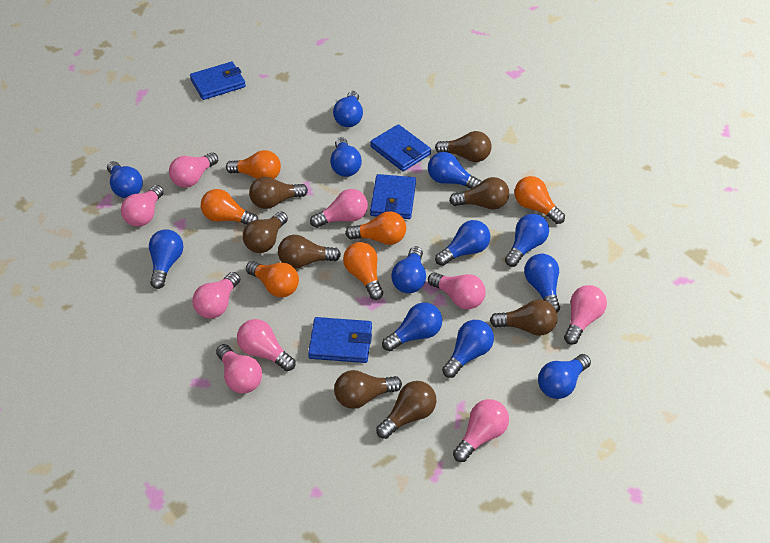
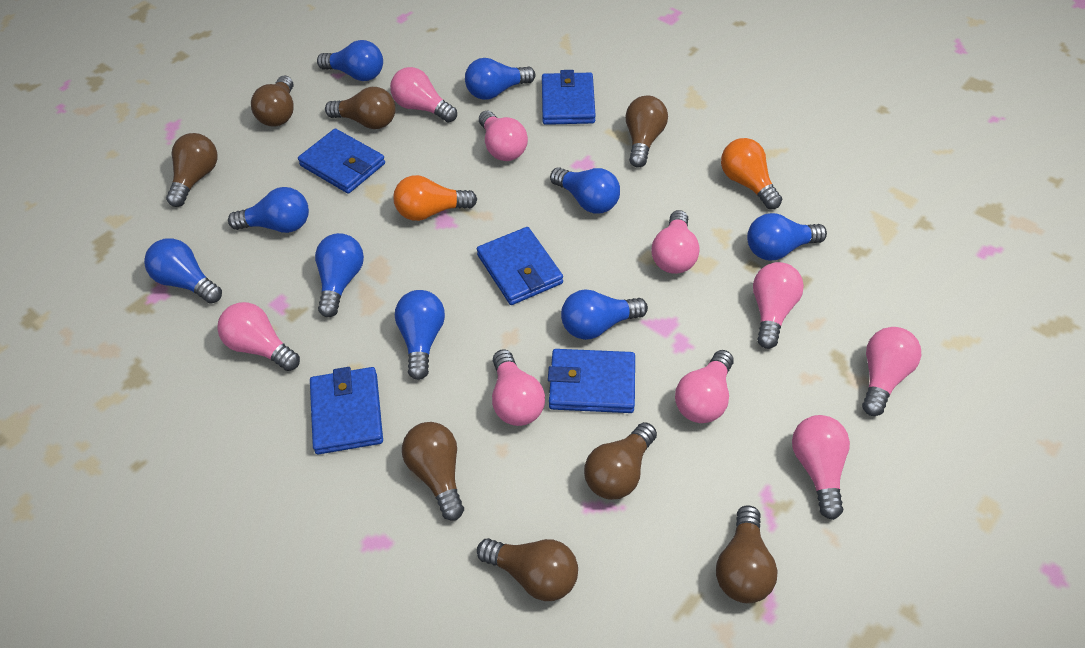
blue light bulb: 12 -> 9
blue wallet: 4 -> 5
orange light bulb: 6 -> 2

